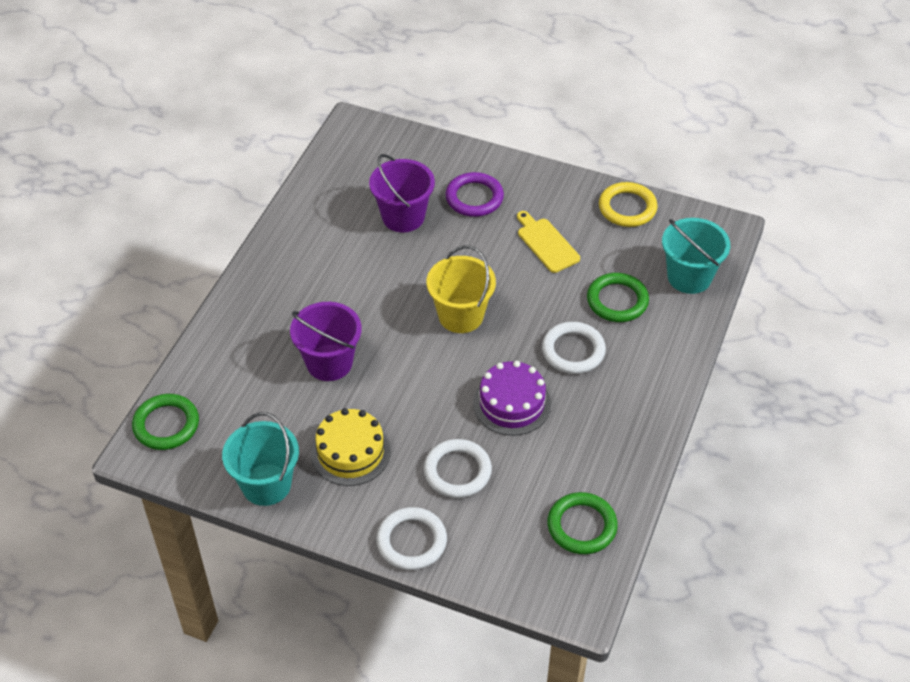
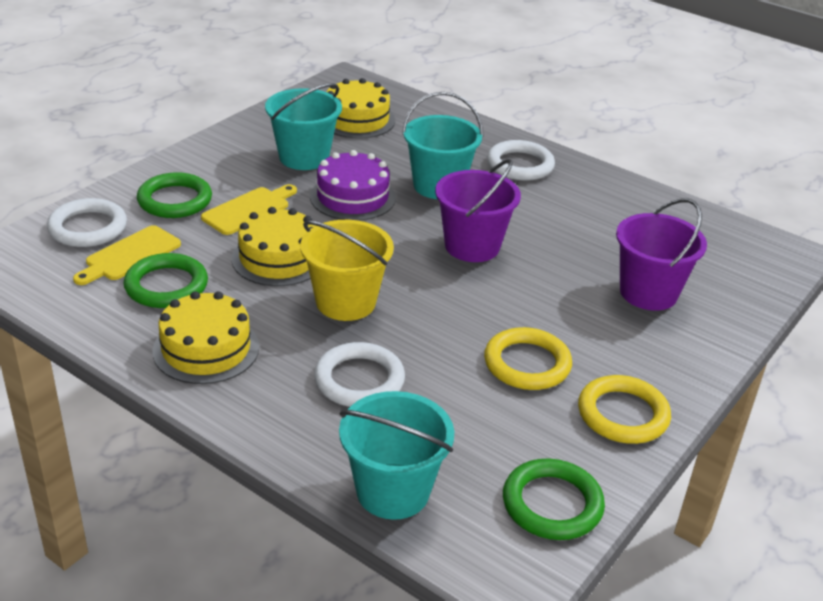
purple ring: 1 -> 0
turquoise bucket: 2 -> 3
yellow cake: 1 -> 3
yellow cutting board: 1 -> 2
yellow ring: 1 -> 2

